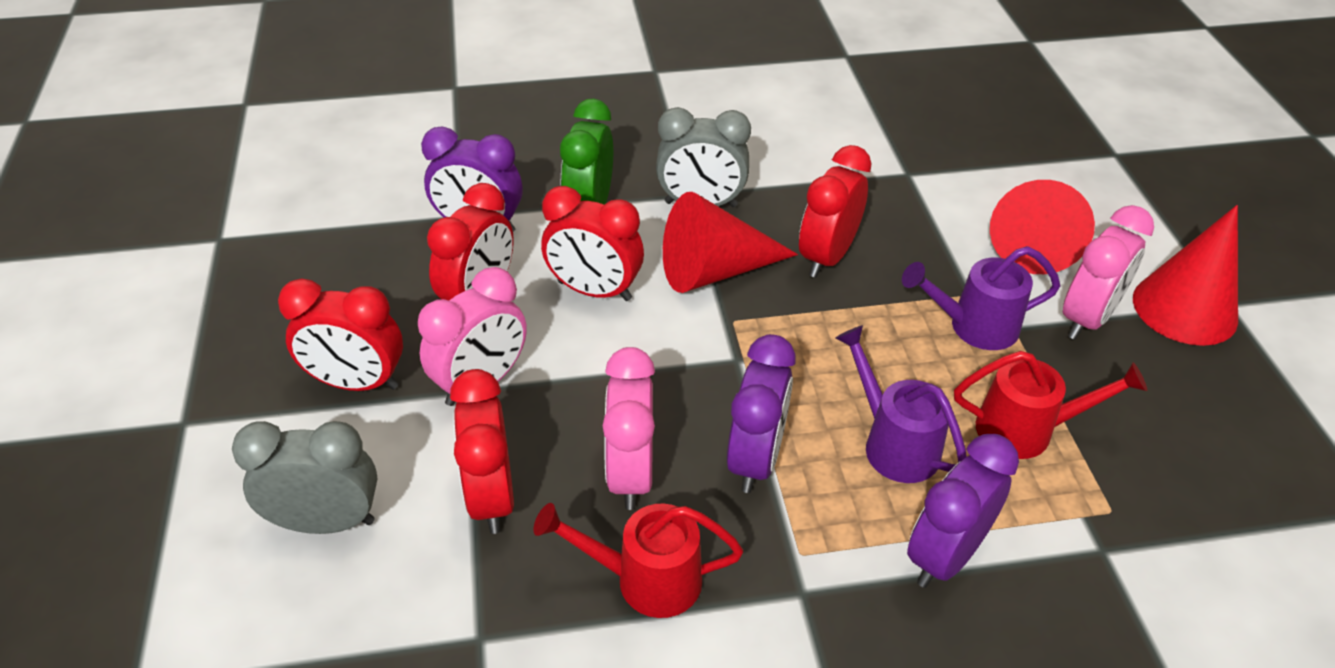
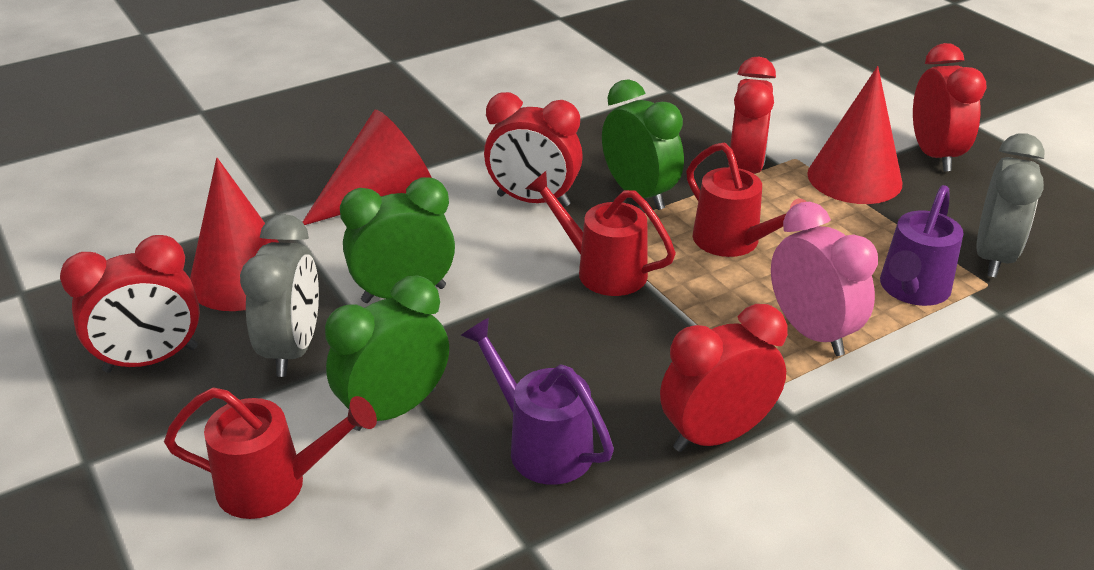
green clock: 1 -> 3
pink clock: 3 -> 1
purple clock: 3 -> 0
red watering can: 2 -> 3

